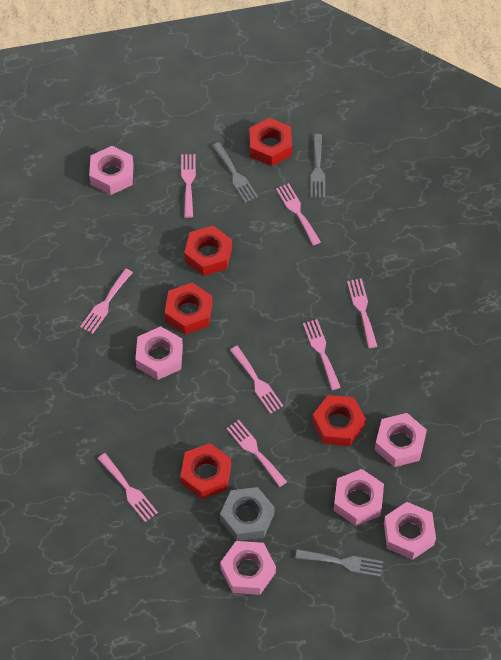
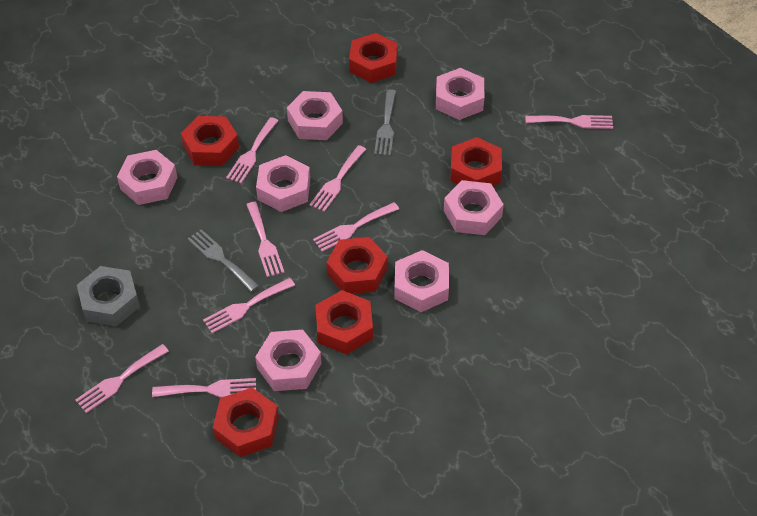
grey fork: 3 -> 2
pink nut: 6 -> 7
red nut: 5 -> 6

